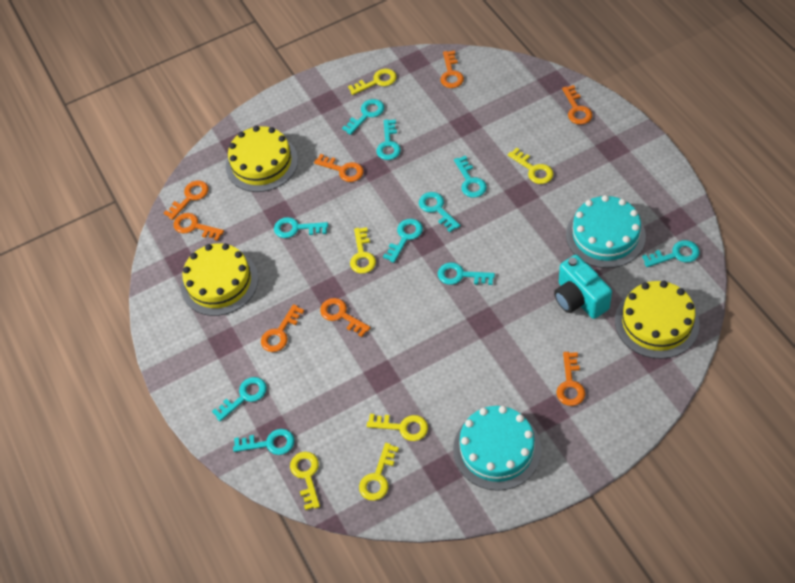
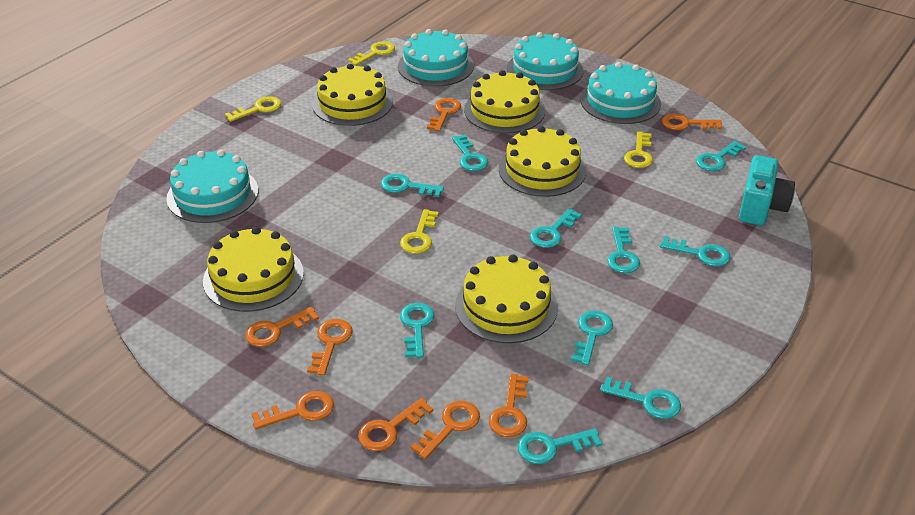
turquoise cake: 2 -> 4
yellow cake: 3 -> 5
yellow key: 6 -> 4

